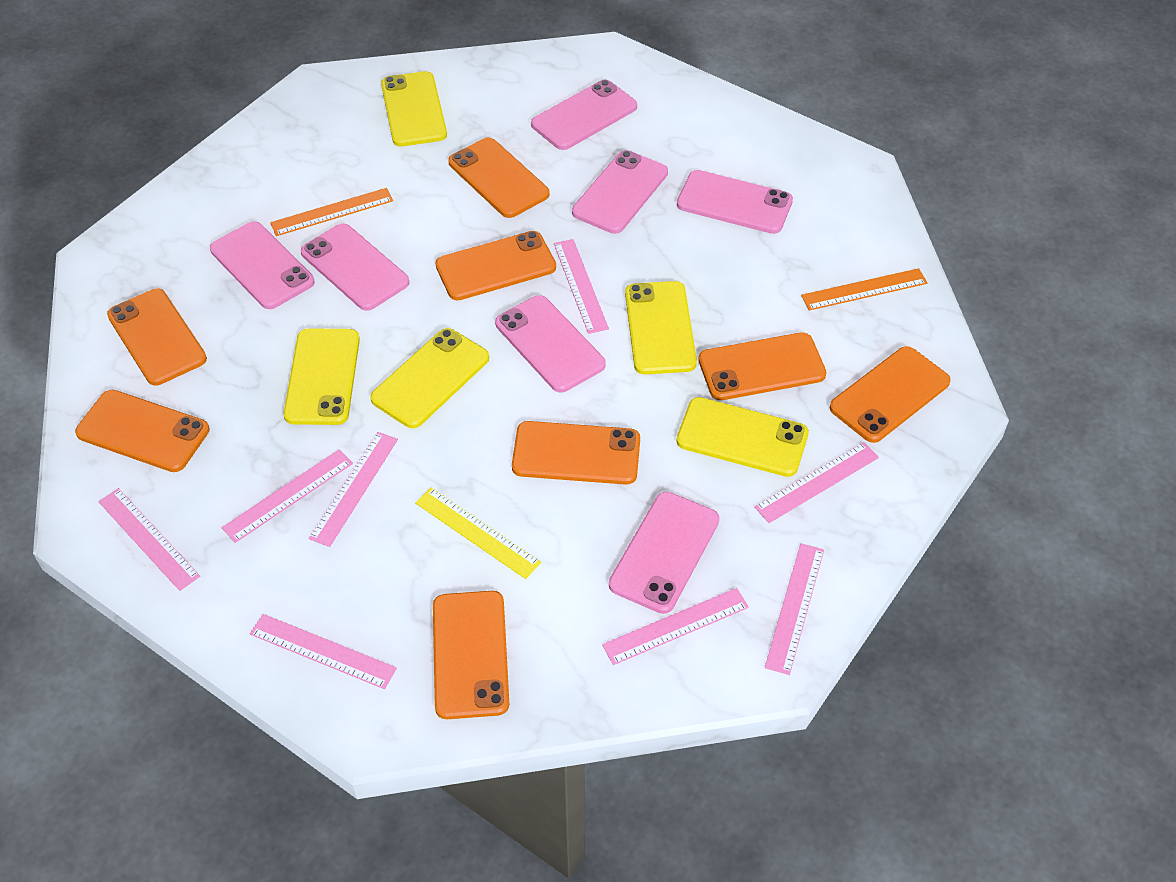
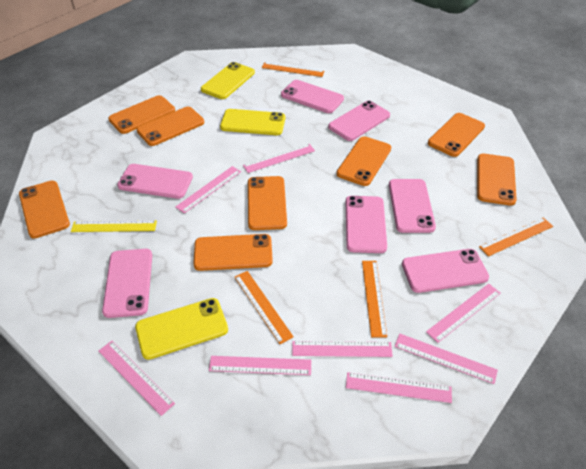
orange ruler: 2 -> 4
yellow phone: 5 -> 3

